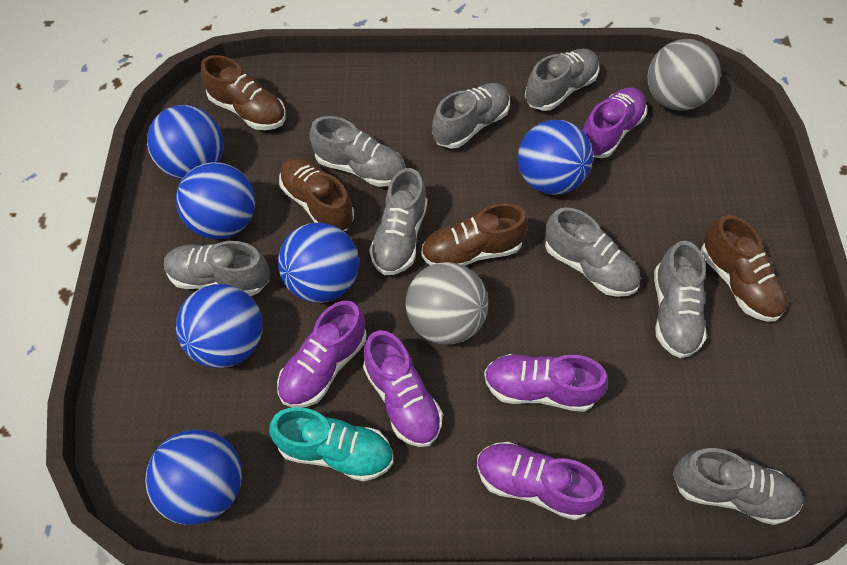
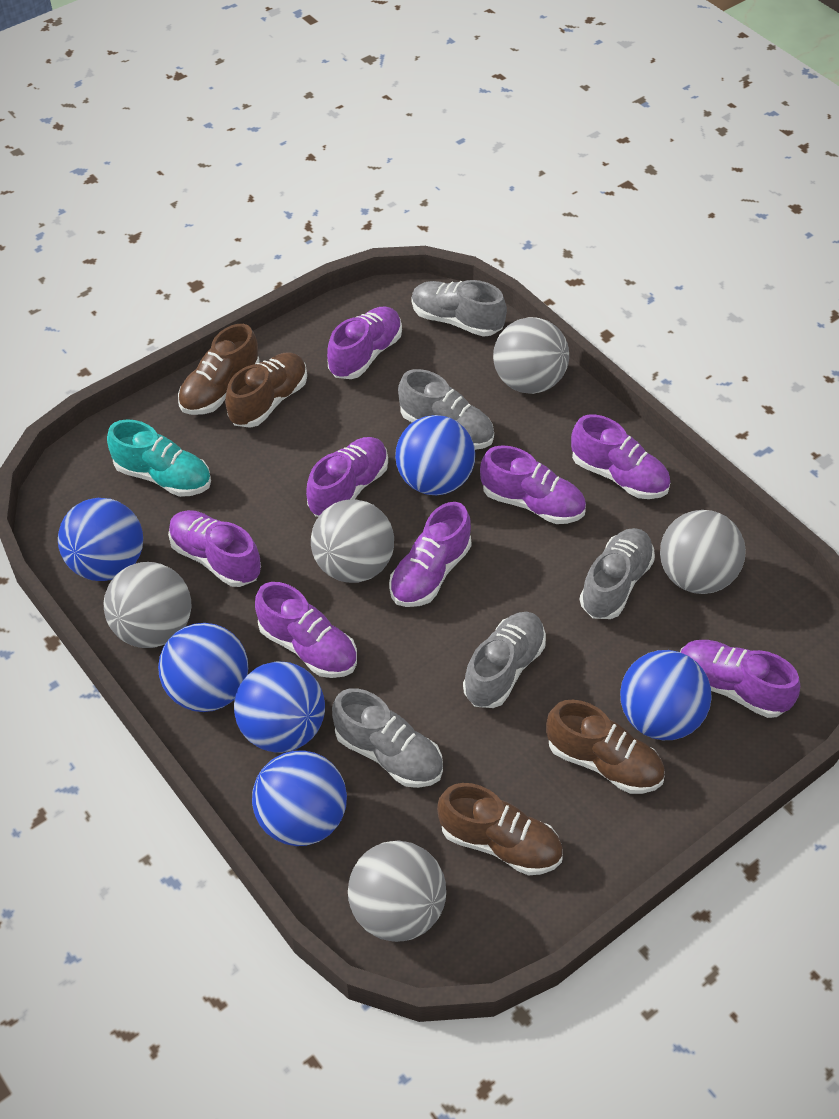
grey ball: 2 -> 5
grey shoe: 8 -> 5
purple shoe: 5 -> 8

